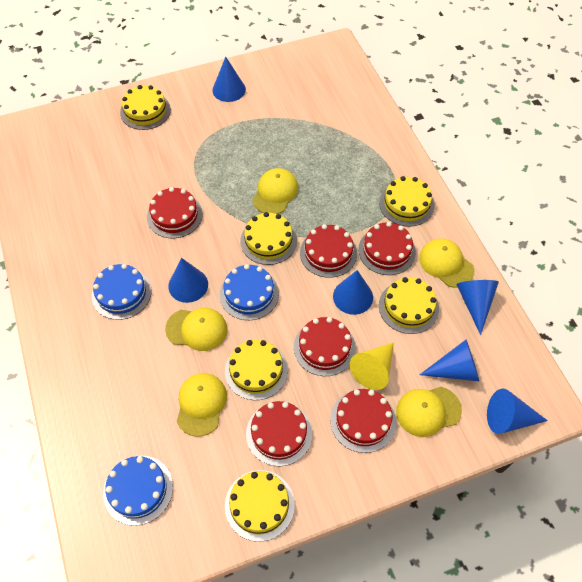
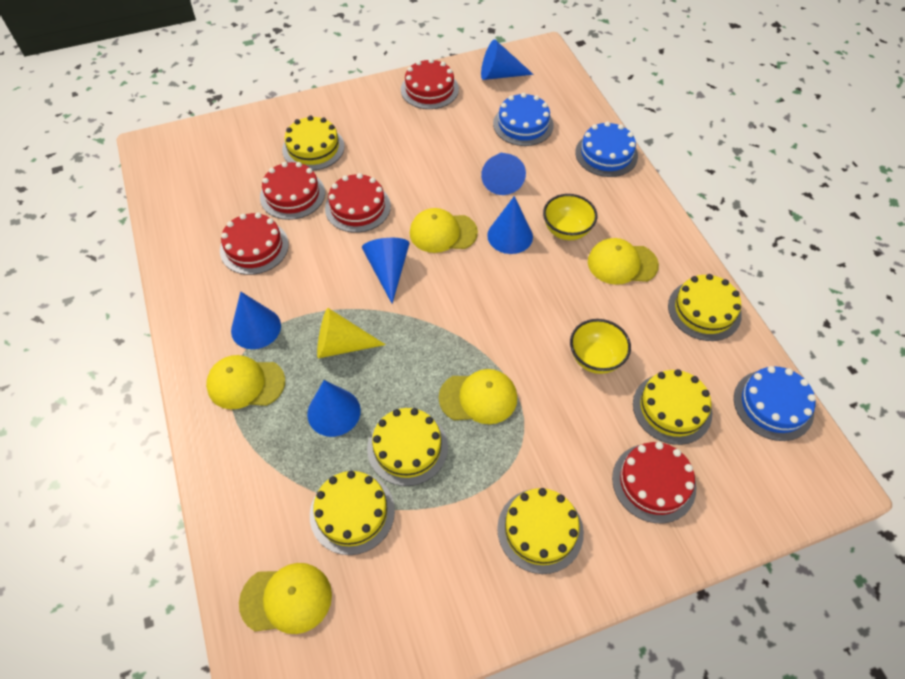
red cake: 6 -> 5
yellow bowl: 0 -> 2

